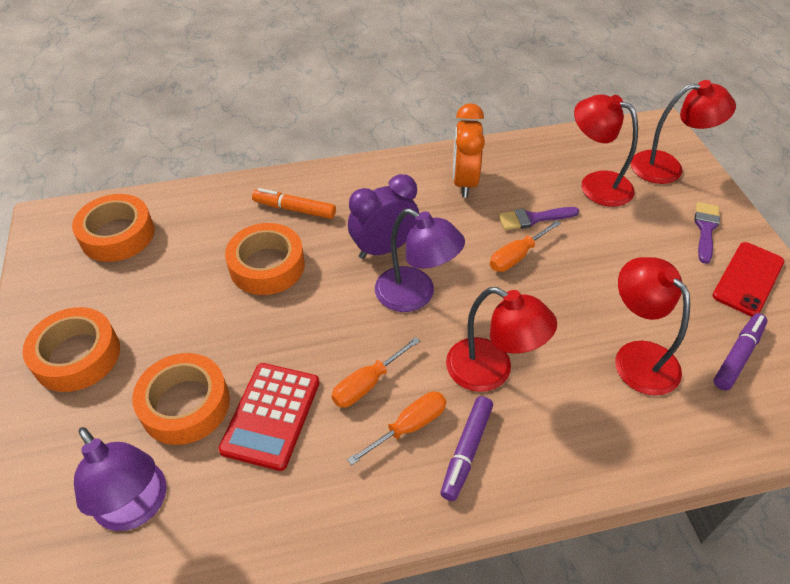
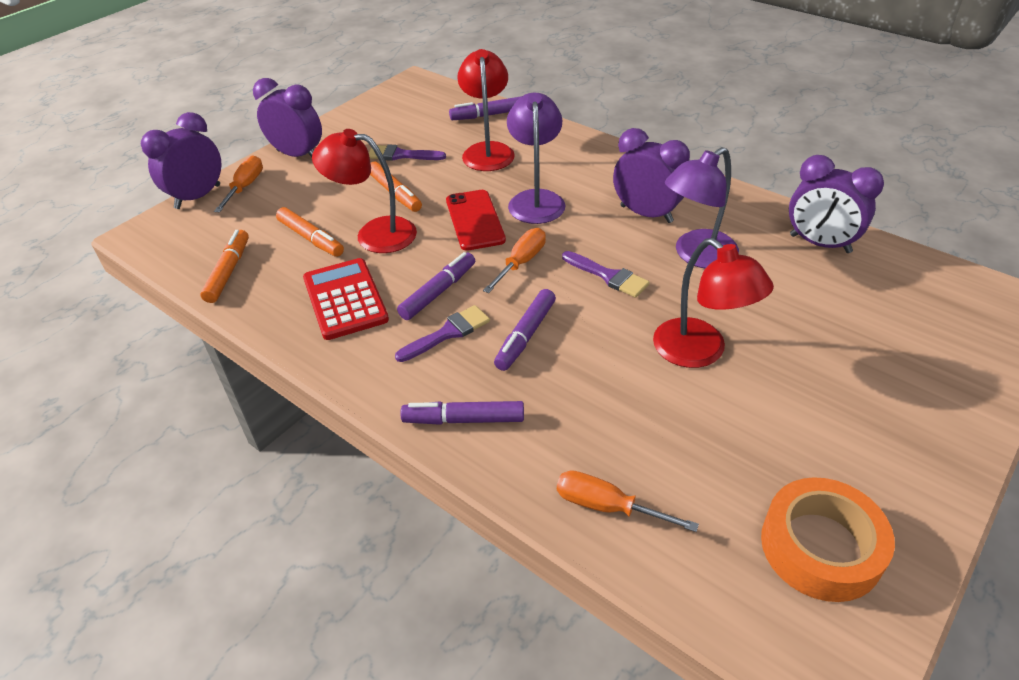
orange clock: 1 -> 0
orange marker: 1 -> 3
orange tape: 4 -> 1
purple brush: 2 -> 3
purple clock: 1 -> 4
purple marker: 2 -> 4
red lamp: 4 -> 3

